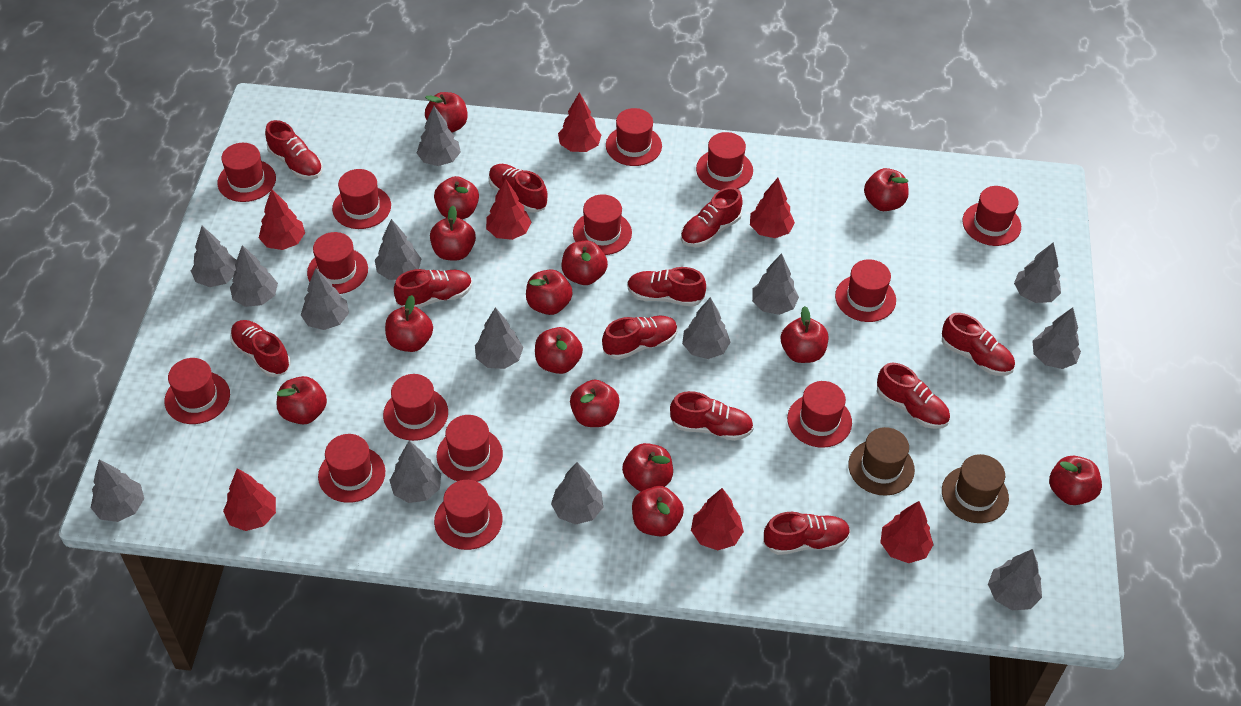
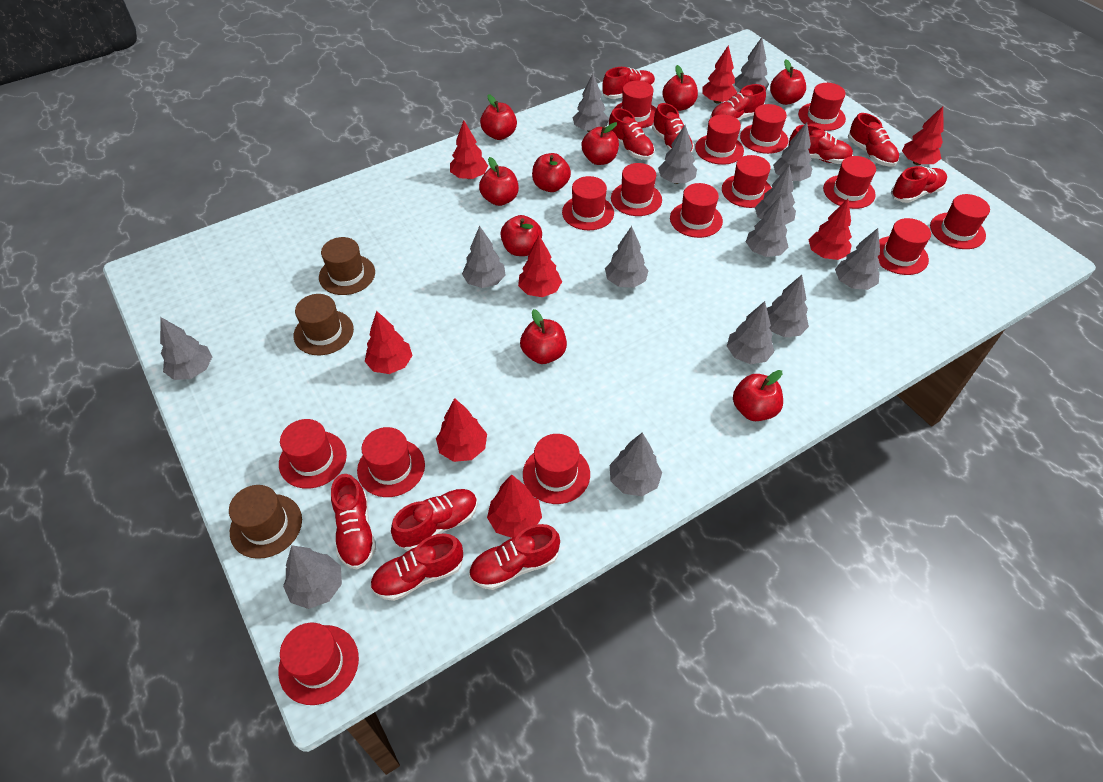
brown hat: 2 -> 3
red apple: 14 -> 9
red hat: 14 -> 15
red tree: 7 -> 8

